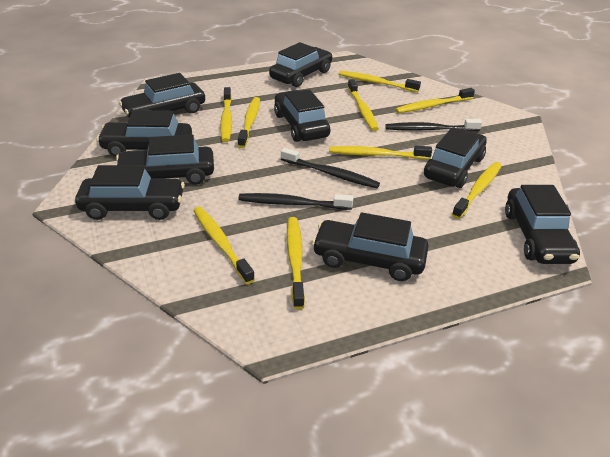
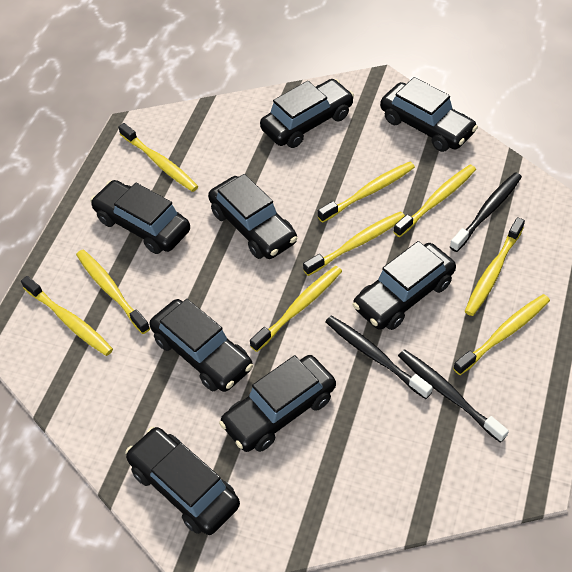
black car: 9 -> 8

